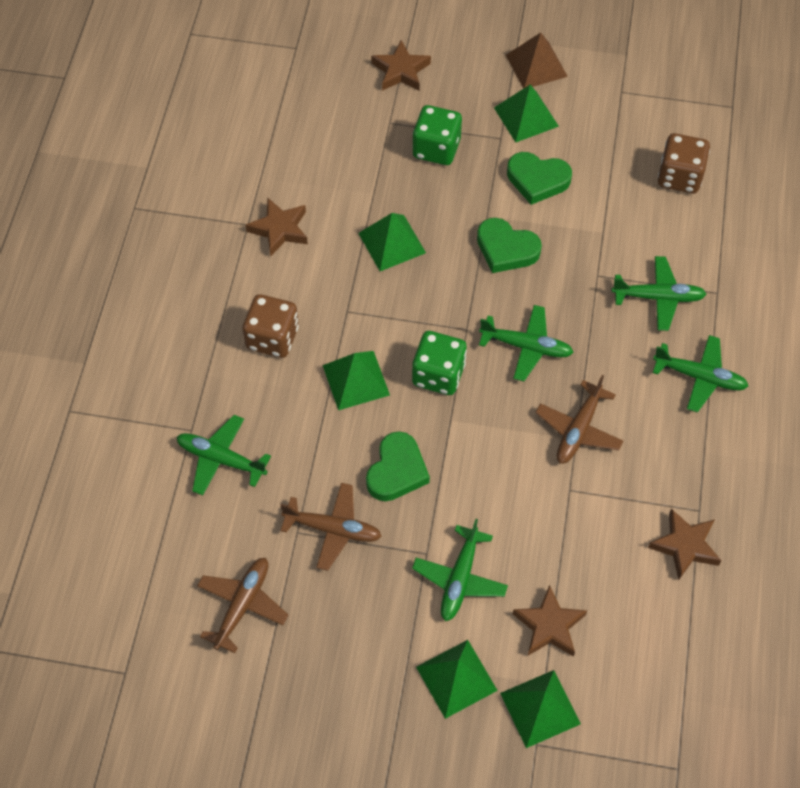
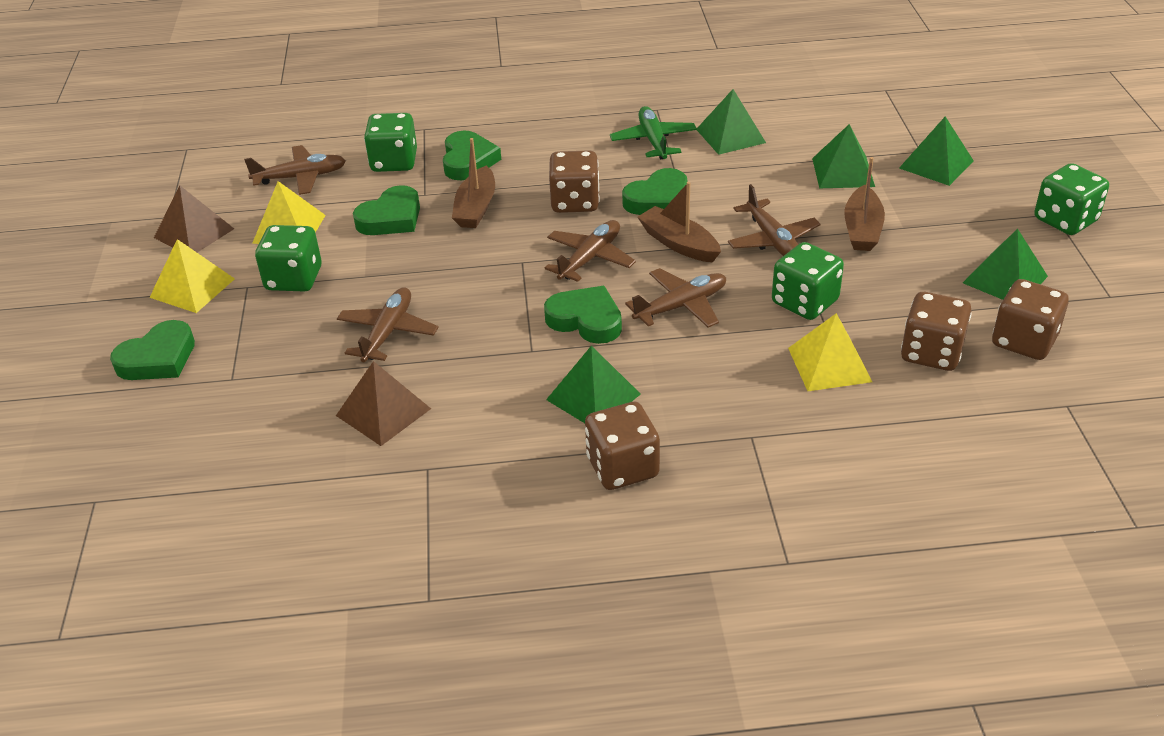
brown boat: 0 -> 3
brown dice: 2 -> 4
brown plane: 3 -> 5
brown pyramid: 1 -> 2
brown star: 4 -> 0
green dice: 2 -> 4
green heart: 3 -> 5
green plane: 5 -> 1
yellow pyramid: 0 -> 3

